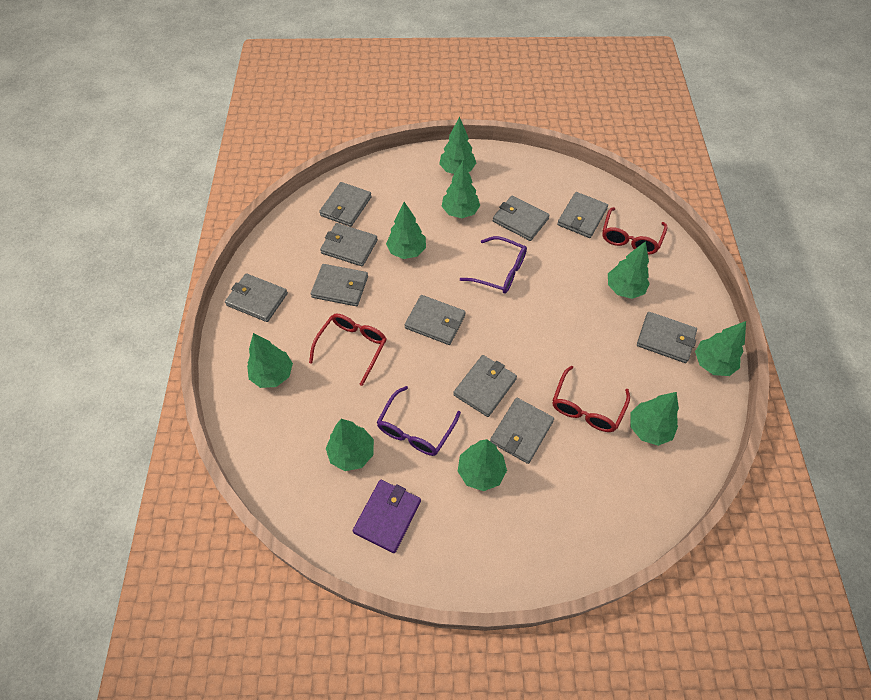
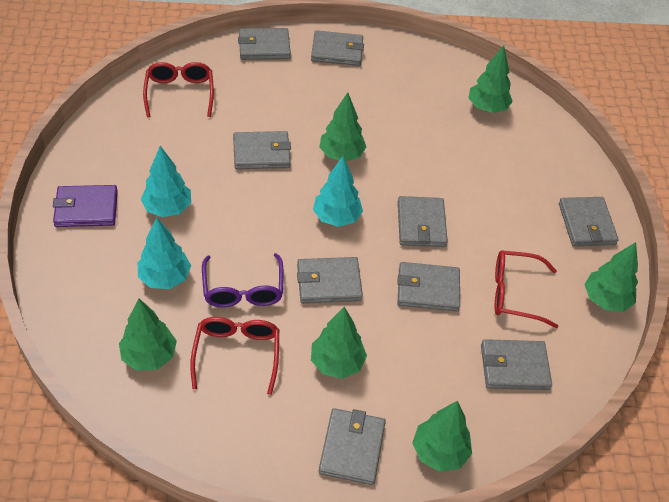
green tree: 9 -> 6
grey wallet: 10 -> 9
purple glasses: 2 -> 1
turquoise tree: 0 -> 3

